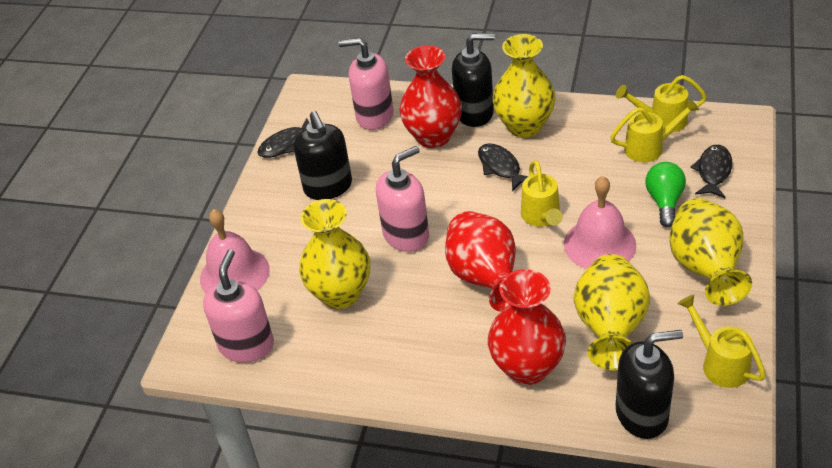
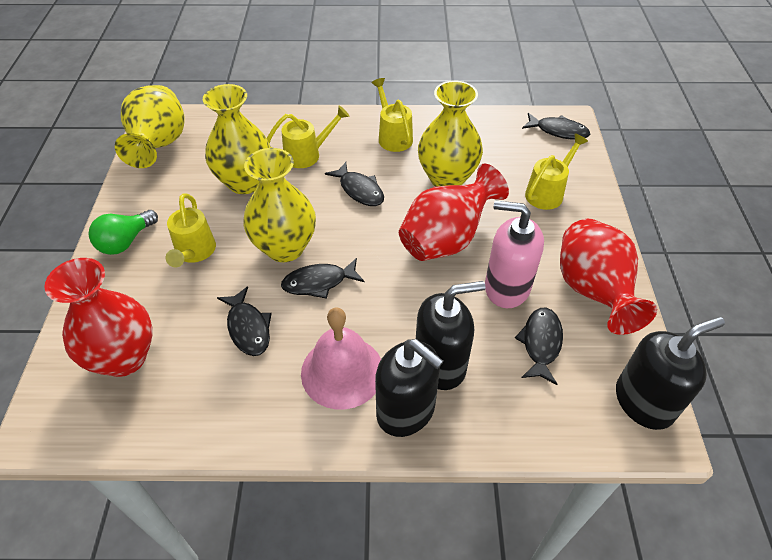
black fish: 3 -> 5
pink bell: 2 -> 1
pink soap dispenser: 3 -> 1

